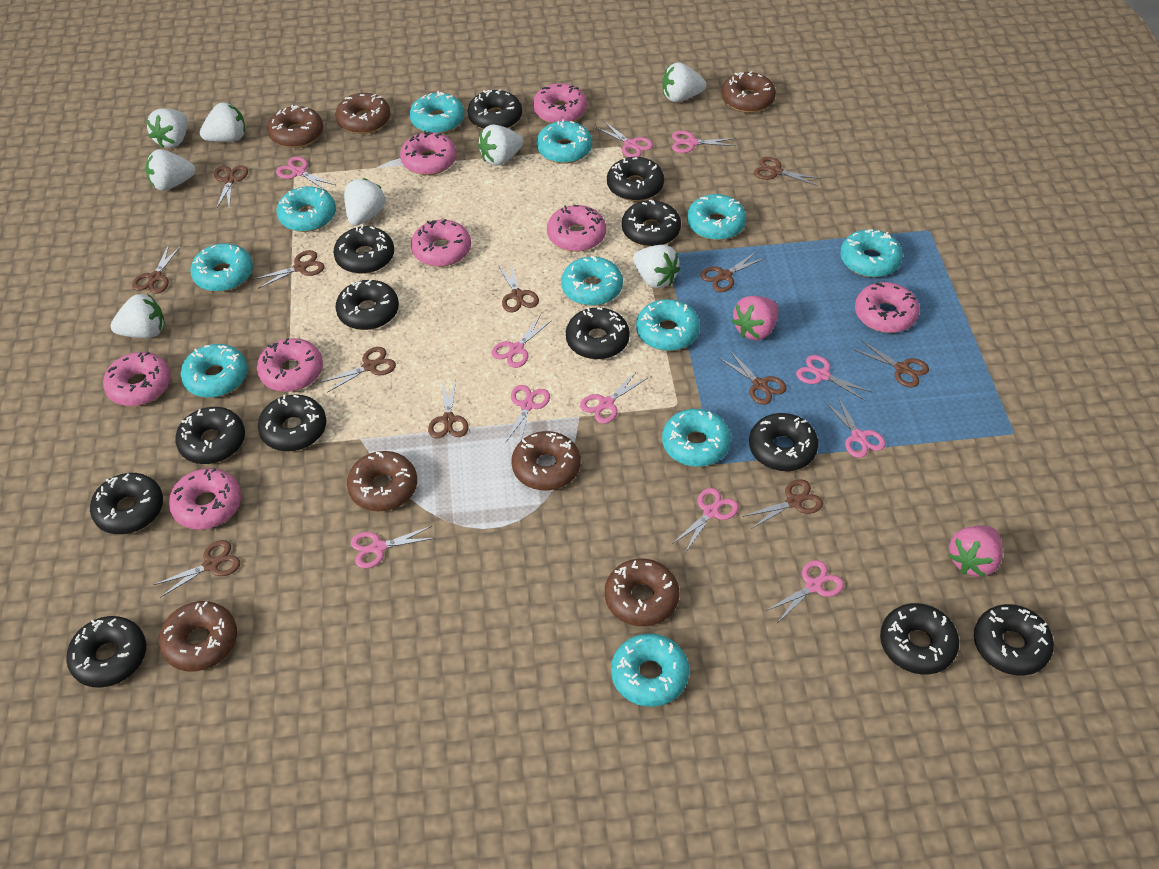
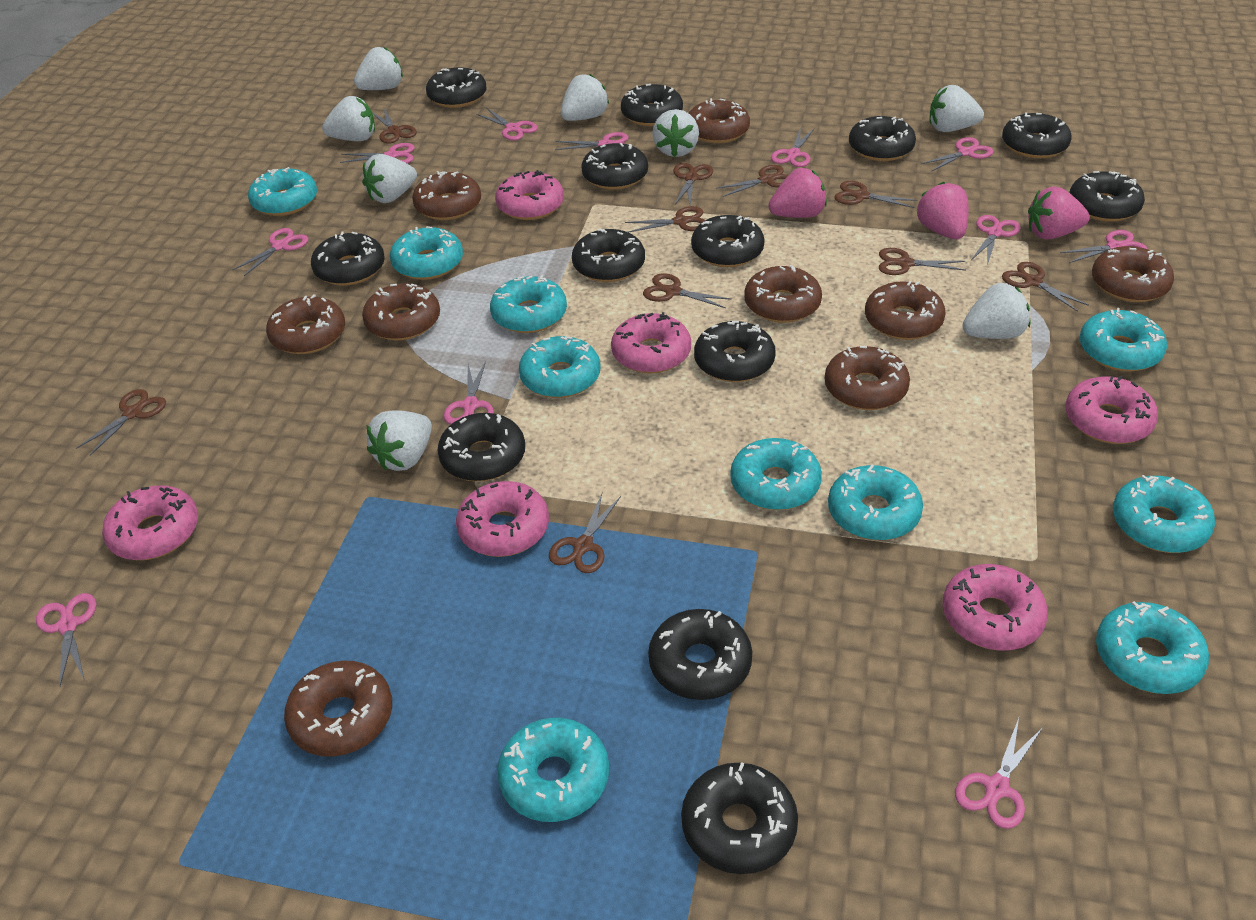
brown donut: 7 -> 9
brown scissors: 12 -> 10
pink donut: 8 -> 6
pink strawberry: 2 -> 3
turquoise donut: 11 -> 10

